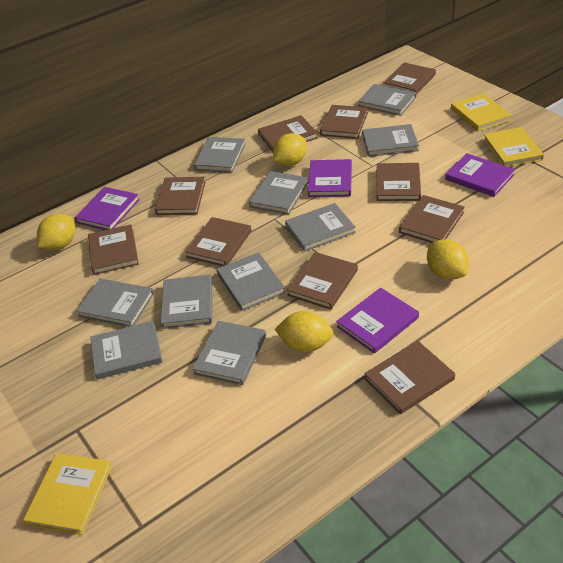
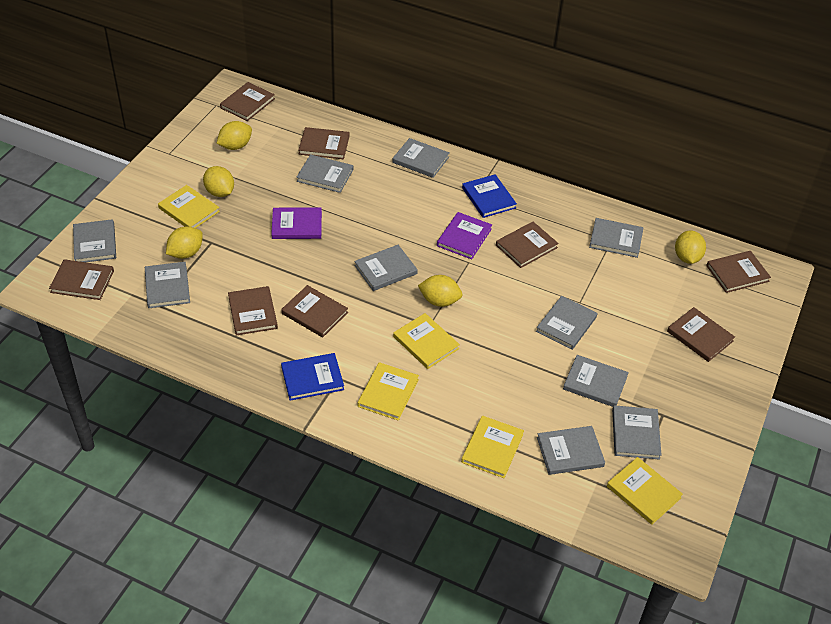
blue book: 0 -> 2
brown book: 10 -> 8
purple book: 4 -> 2
yellow book: 3 -> 5
yellow lemon: 4 -> 5

